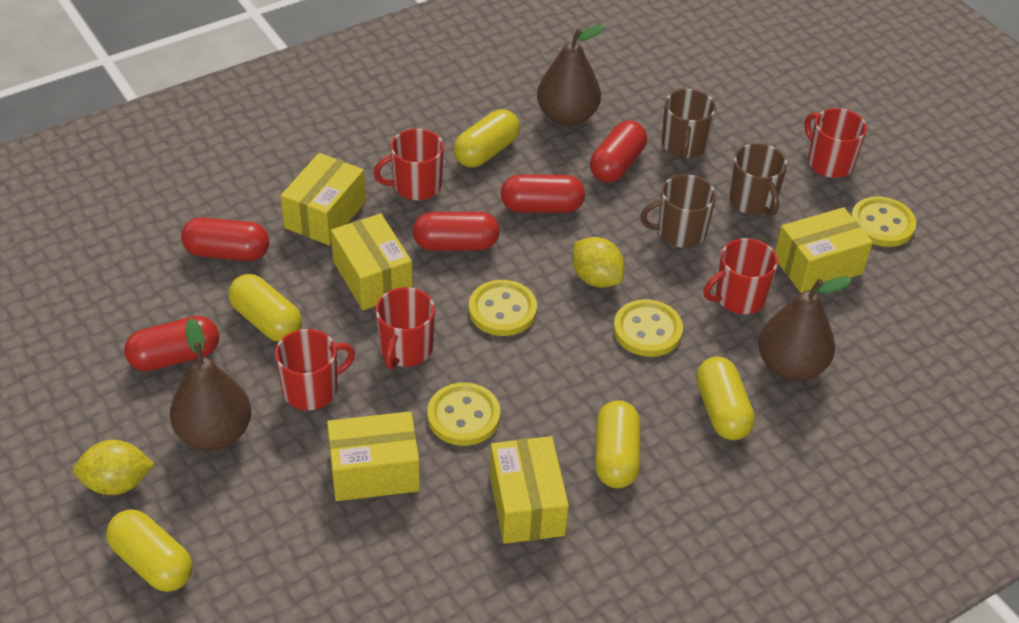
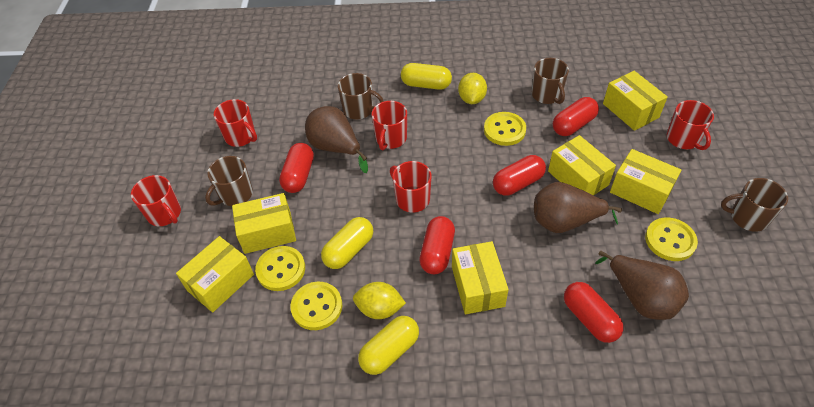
brown mug: 3 -> 4
yellow box: 5 -> 6
yellow capsule: 5 -> 3

